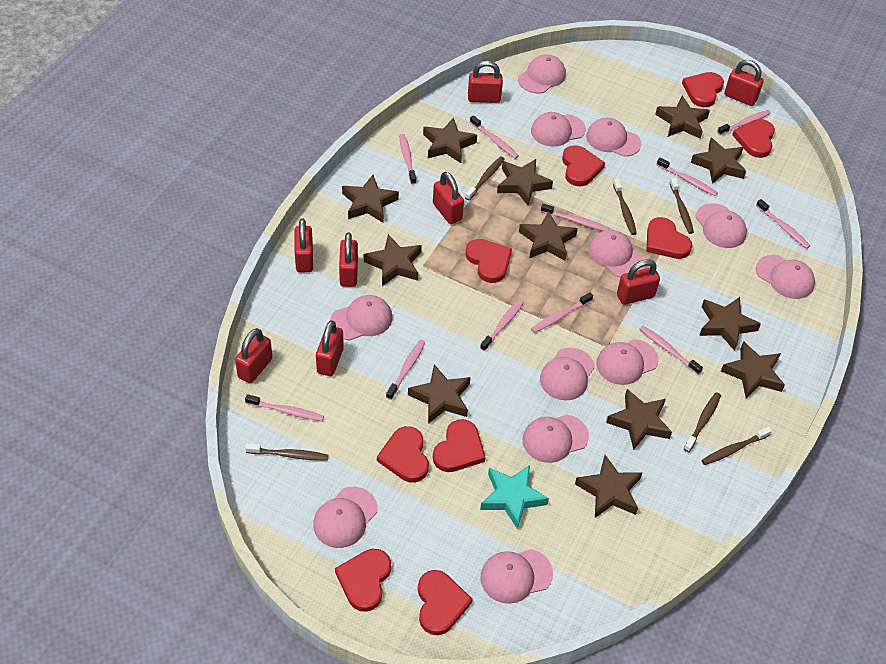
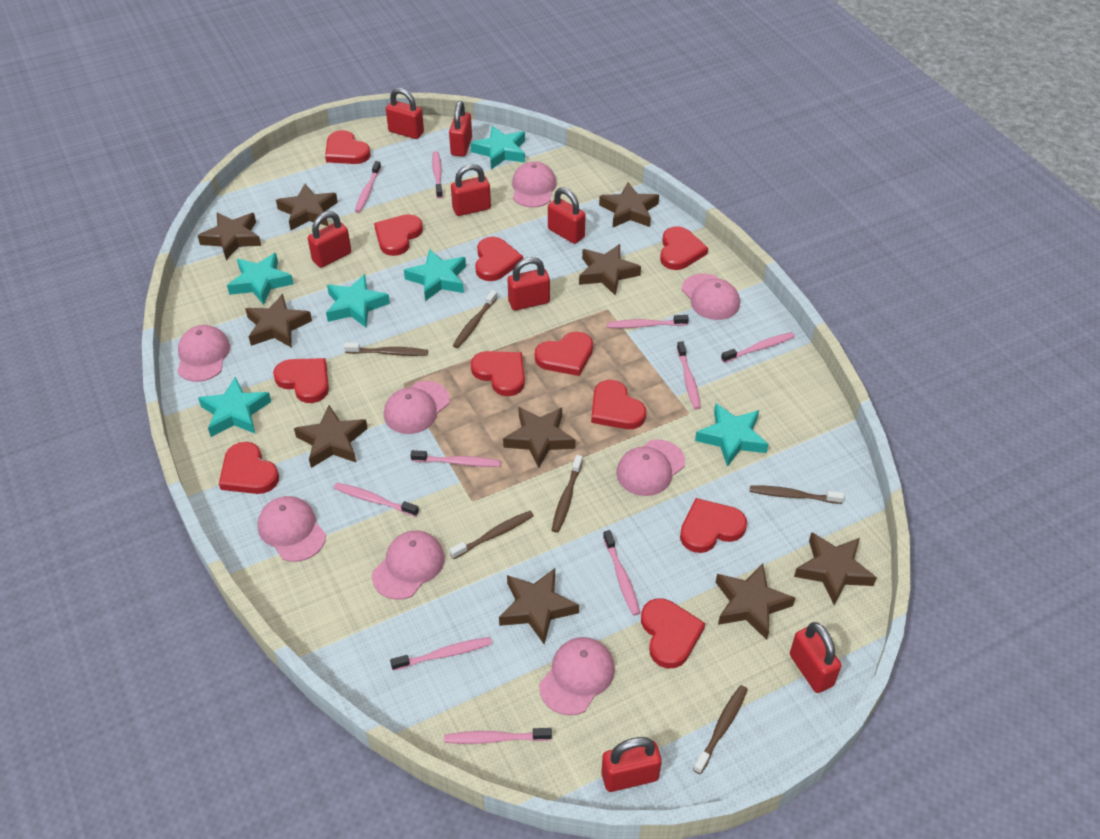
brown star: 12 -> 10
pink cap: 12 -> 8
pink toothbrush: 11 -> 10
red heart: 9 -> 11
turquoise star: 1 -> 6

